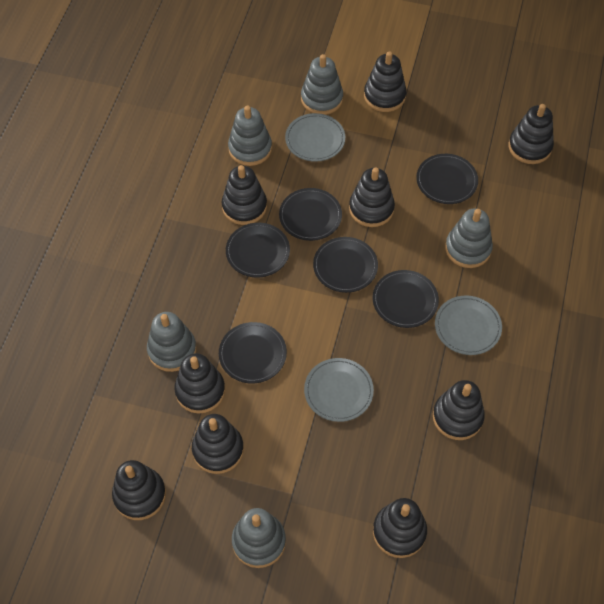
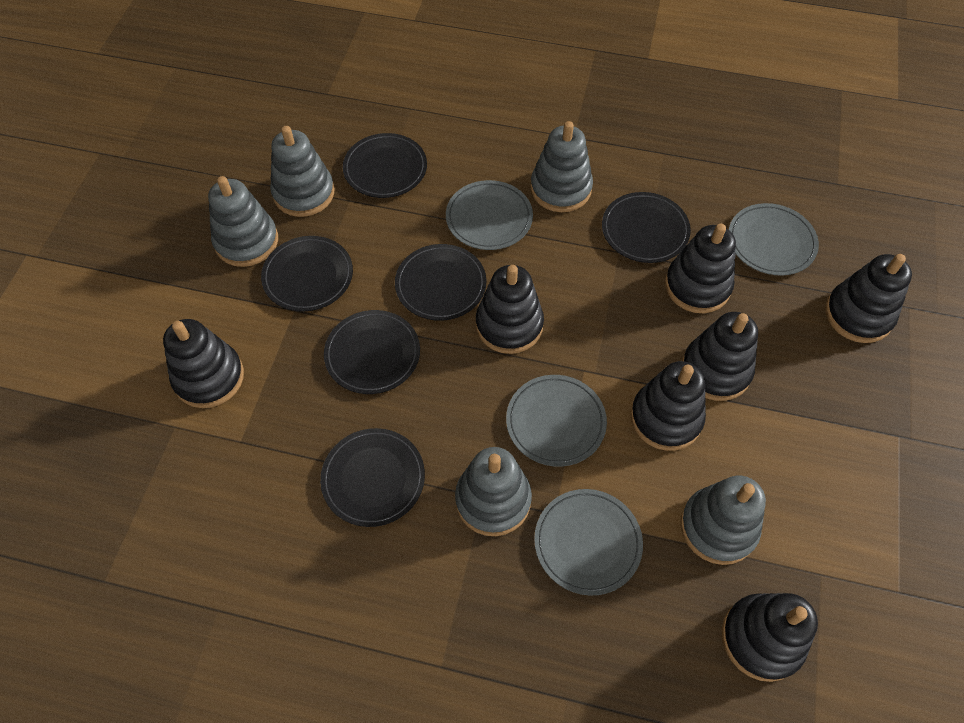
black stacking toy: 9 -> 7
grey plate: 3 -> 4

